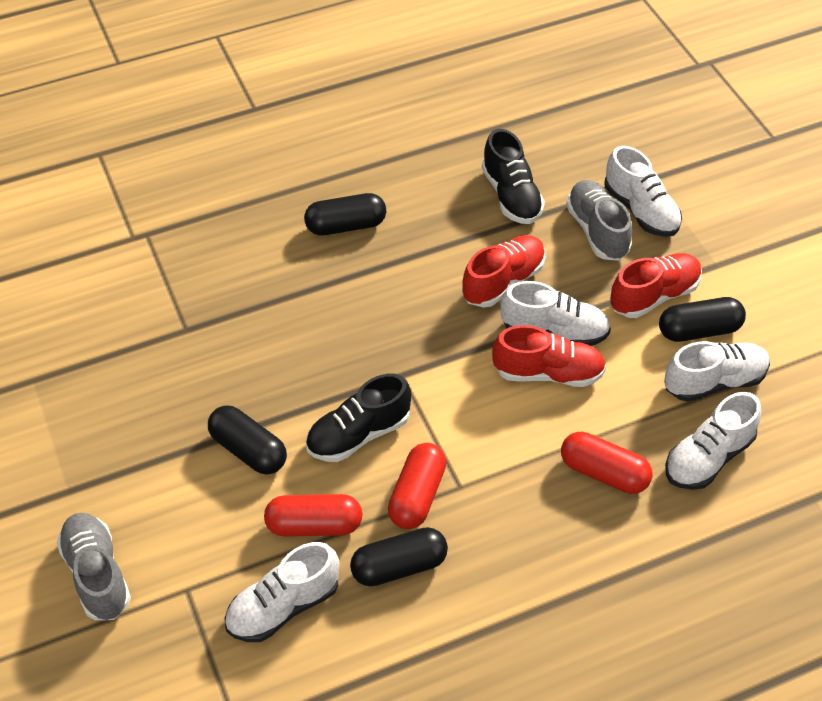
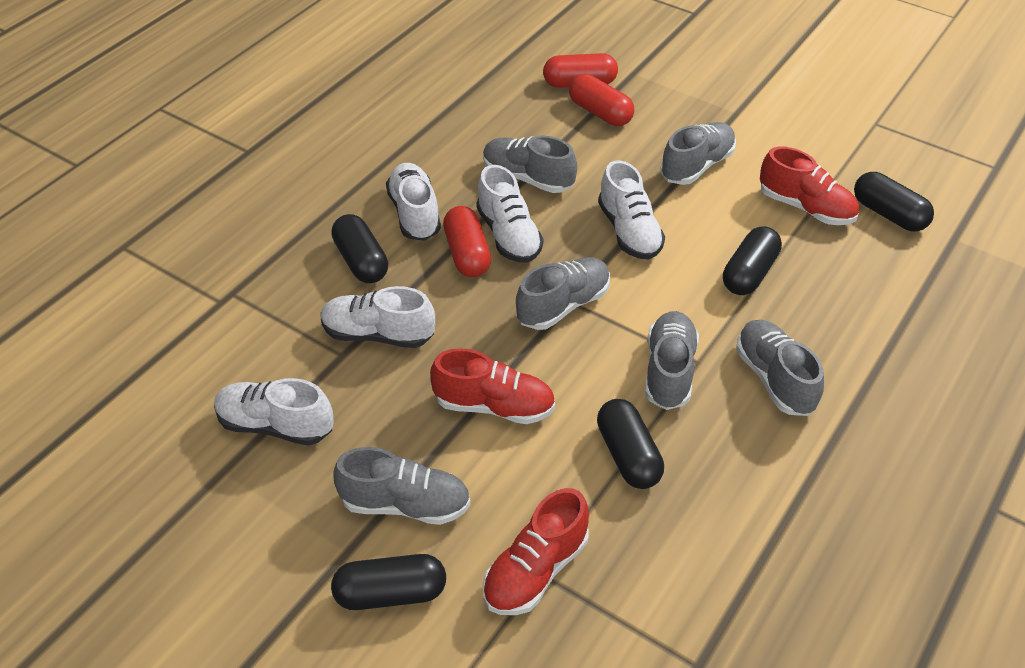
black capsule: 4 -> 5
black shoe: 2 -> 0
grey shoe: 2 -> 6

